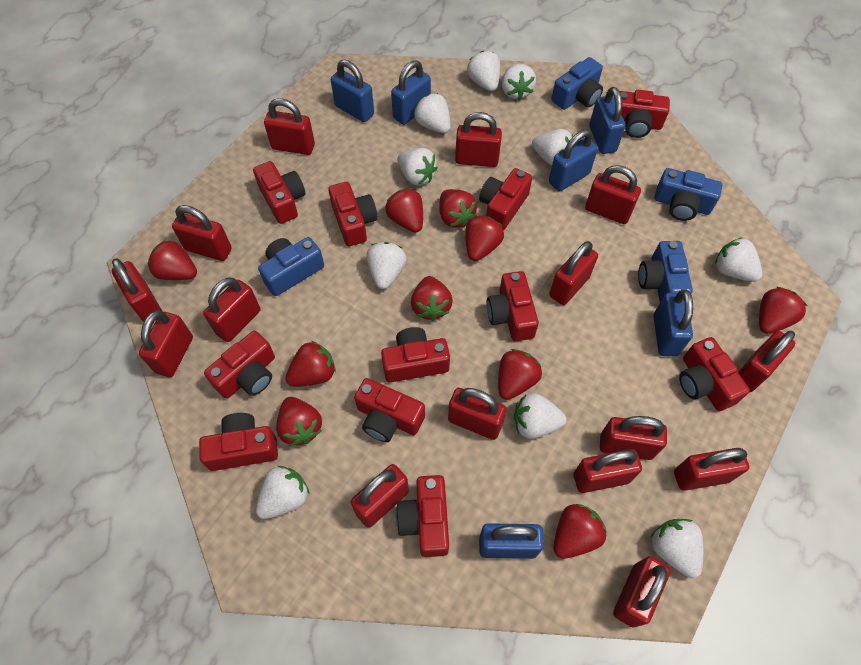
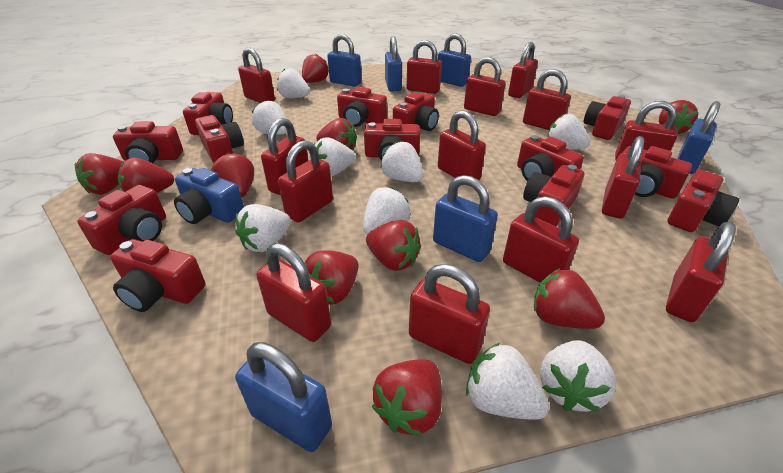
blue camera: 4 -> 1
red camera: 11 -> 13
red padlock: 15 -> 14
white strawberry: 10 -> 9

